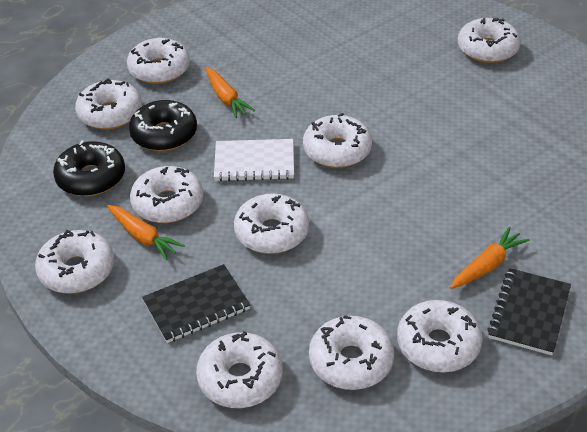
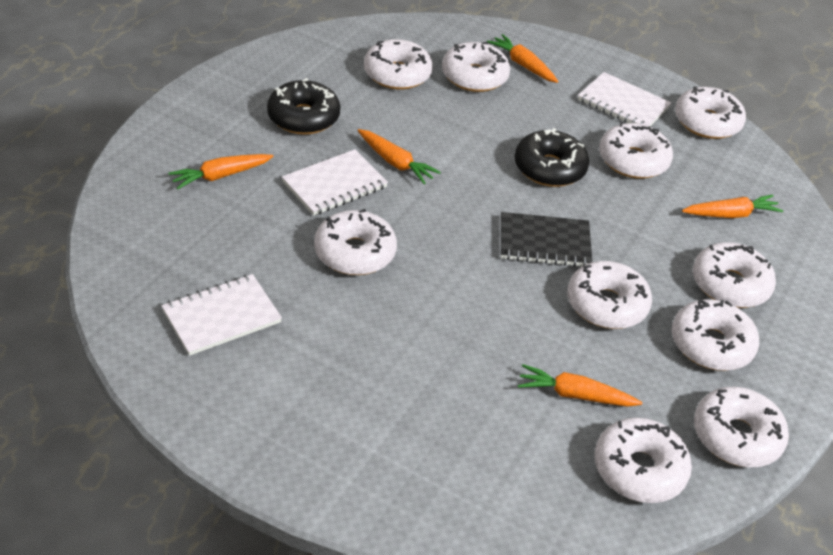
black notebook: 2 -> 1
orange carrot: 3 -> 5
white notebook: 1 -> 3

